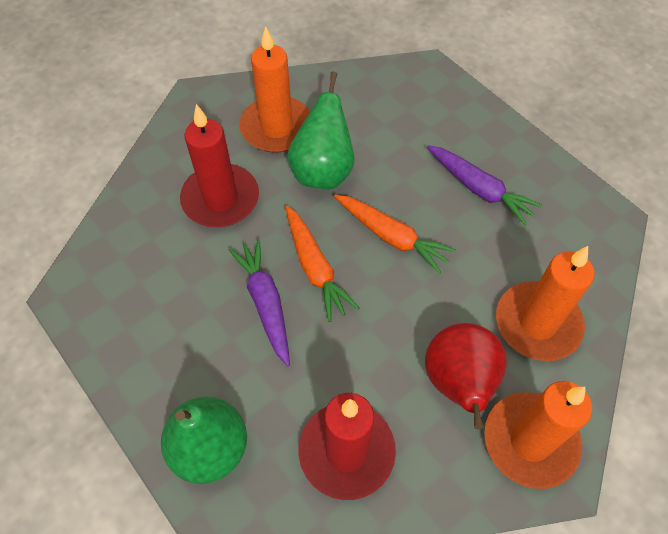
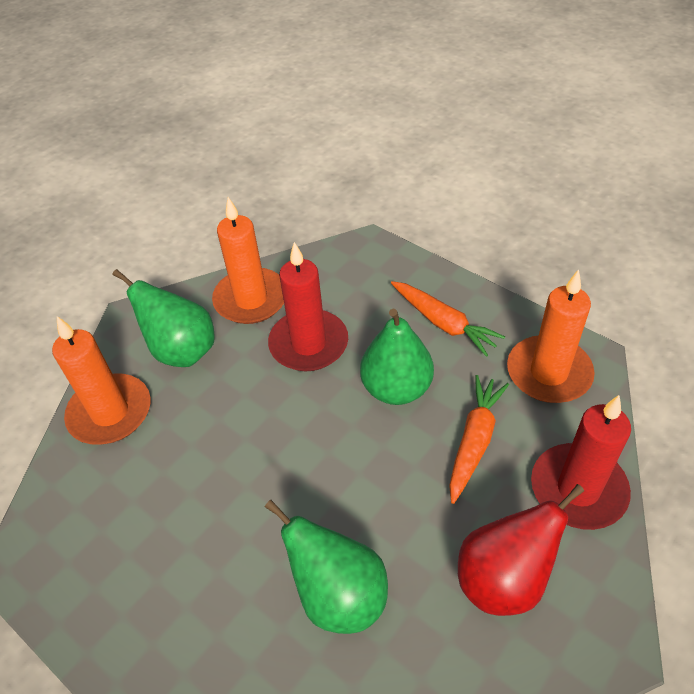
green pear: 2 -> 3
purple carrot: 2 -> 0

